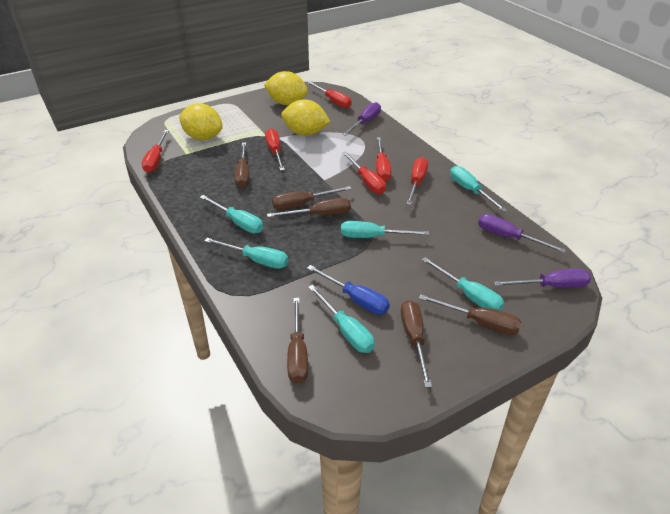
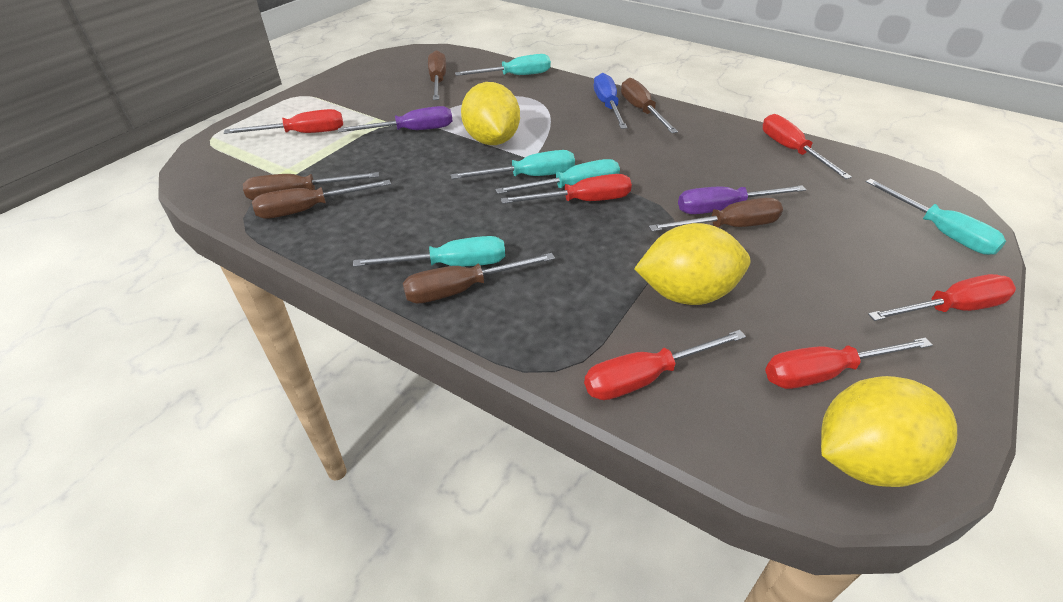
purple screwdriver: 3 -> 2
turquoise screwdriver: 6 -> 5

